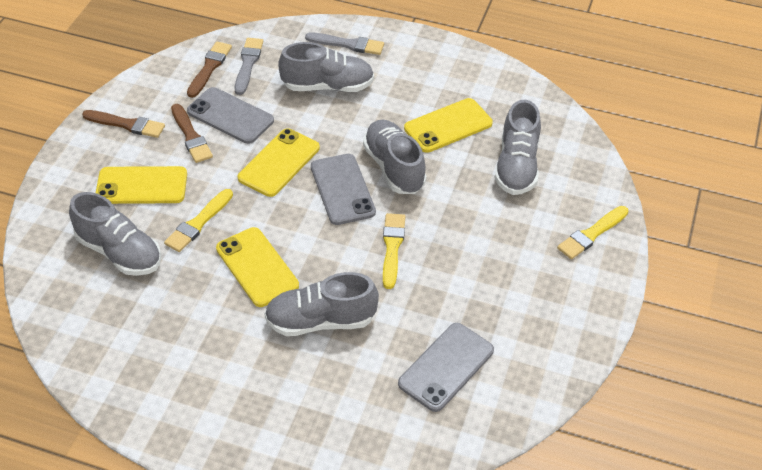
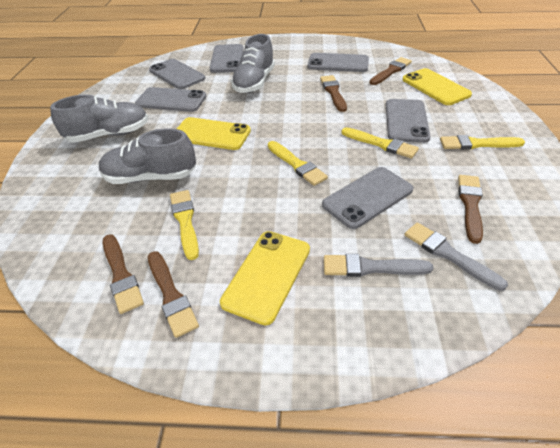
brown brush: 3 -> 5
grey phone: 3 -> 6
grey shoe: 5 -> 3
yellow brush: 3 -> 4
yellow phone: 4 -> 3

